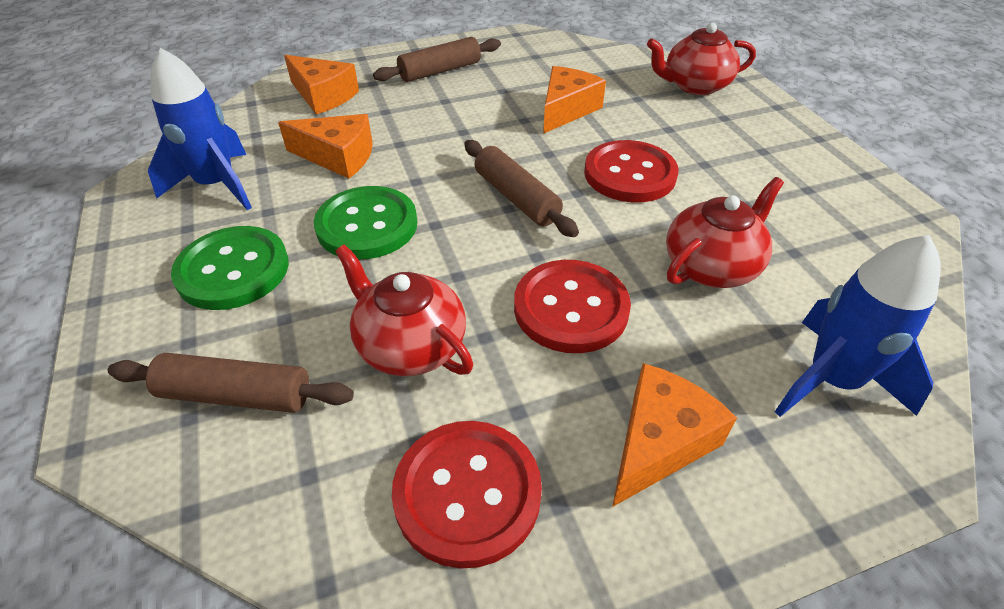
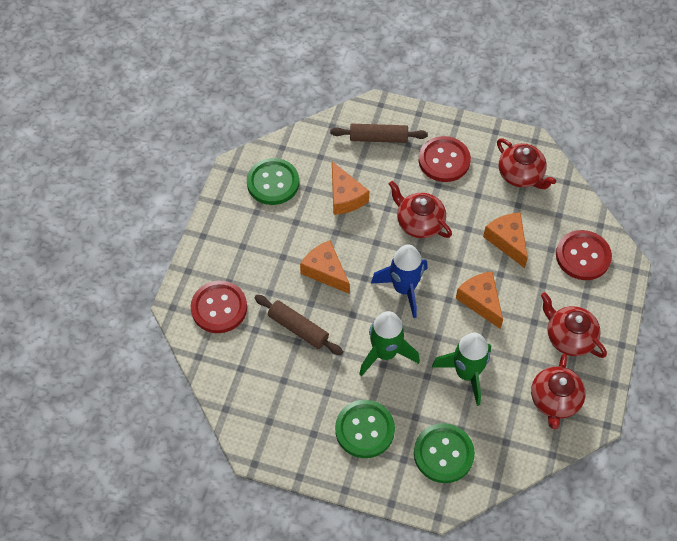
blue rocket: 2 -> 1
brown rolling pin: 3 -> 2
green button: 2 -> 3
green rocket: 0 -> 2
red teapot: 3 -> 4

